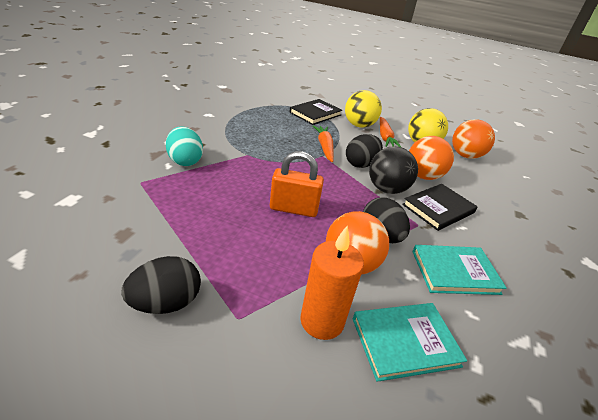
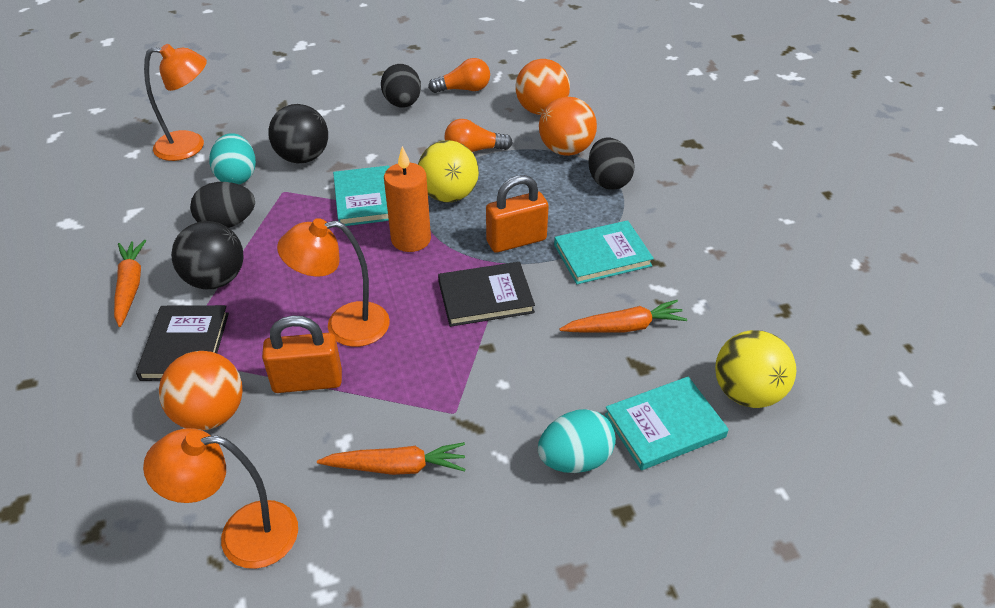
black ball: 1 -> 2
orange carrot: 2 -> 3
orange lamp: 0 -> 3
orange light bulb: 0 -> 2
orange padlock: 1 -> 2
turquoise book: 2 -> 3
turquoise egg: 1 -> 2

